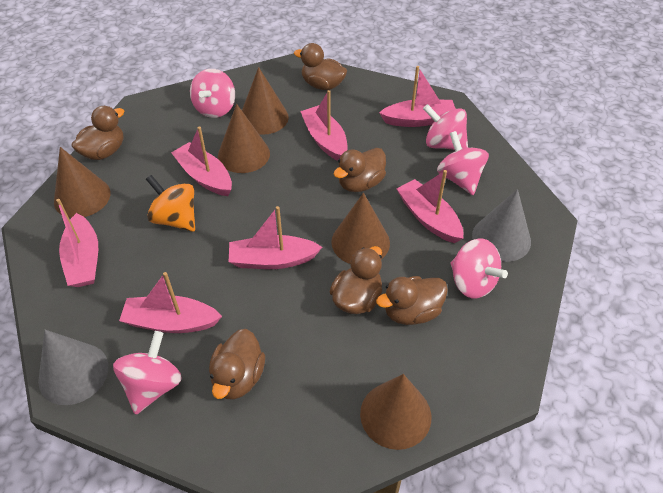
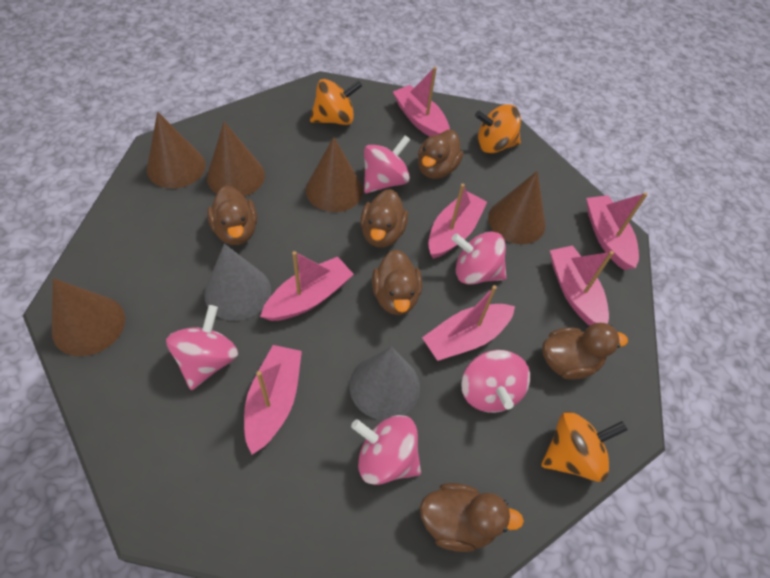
orange spinning top: 1 -> 3

